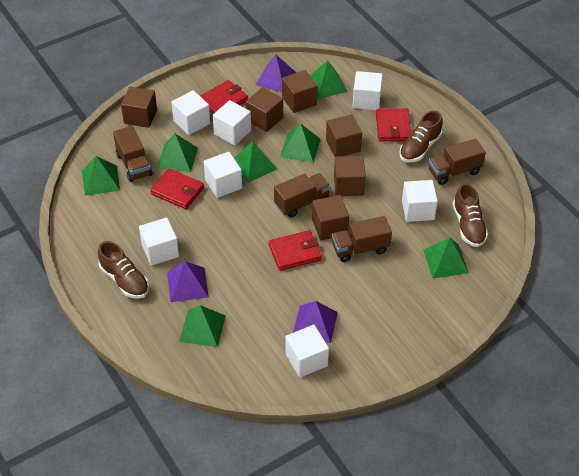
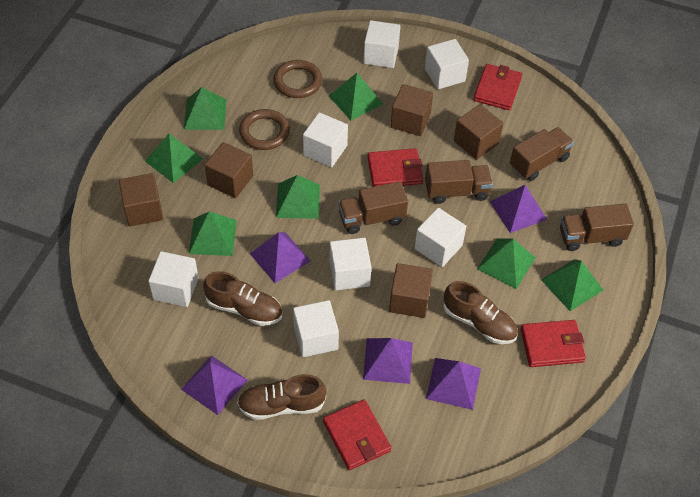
brown cube: 6 -> 5
brown ring: 0 -> 2
purple pyramid: 3 -> 5

